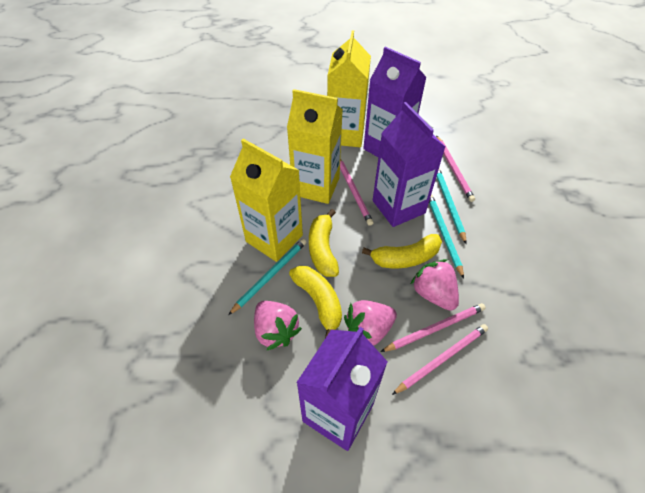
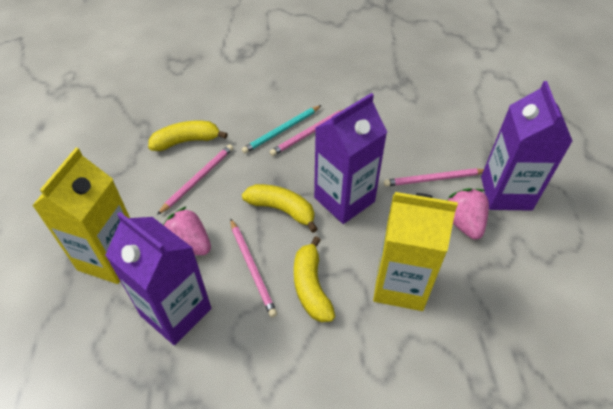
pink strawberry: 3 -> 2
turquoise pencil: 3 -> 1
yellow carton: 3 -> 2

